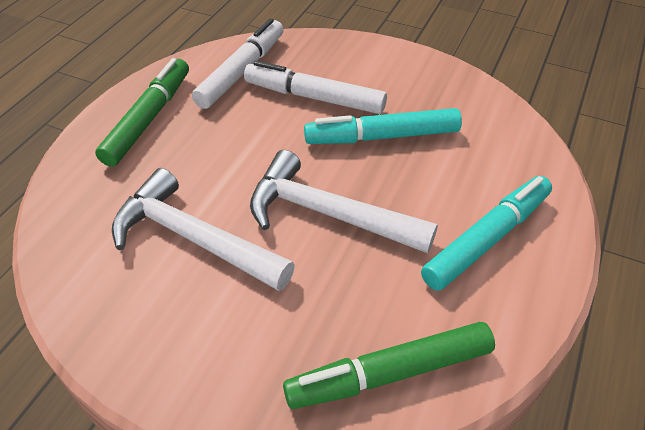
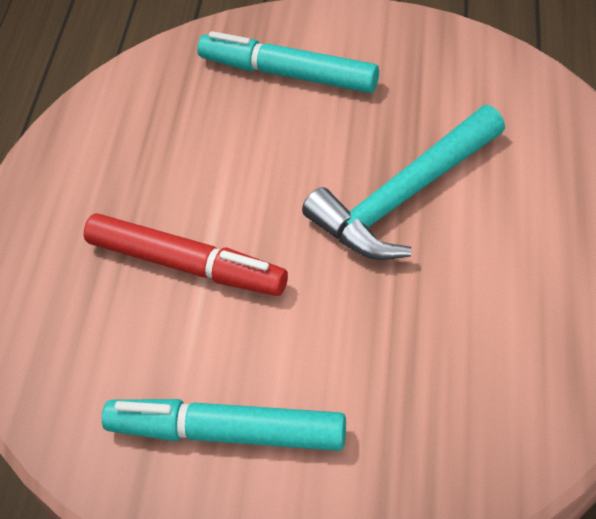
green marker: 2 -> 0
red marker: 0 -> 1
turquoise hammer: 0 -> 1
white hammer: 2 -> 0
white marker: 2 -> 0

